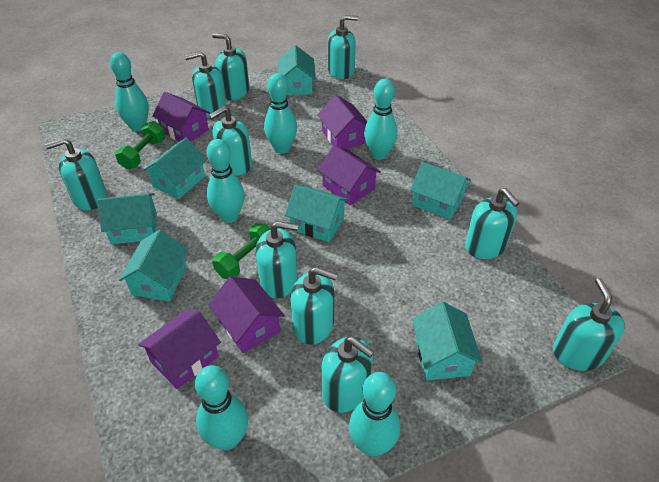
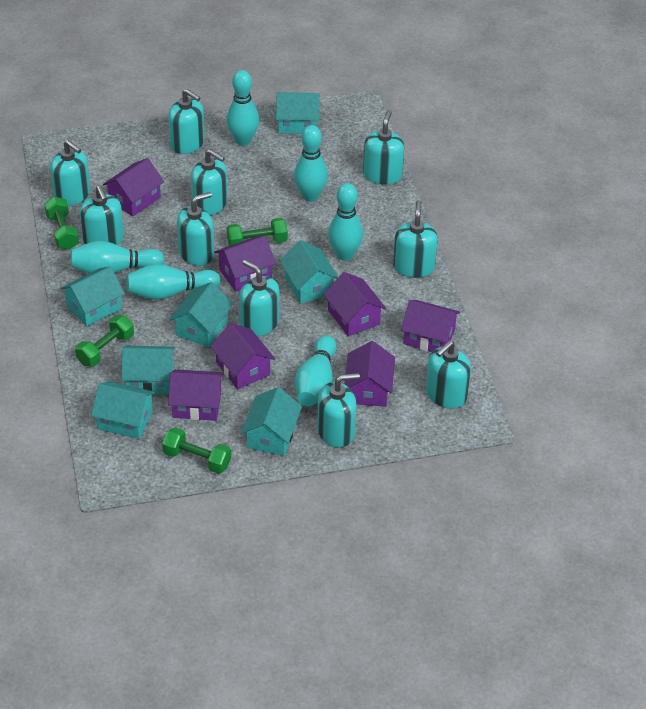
green dumbbell: 2 -> 4
purple house: 5 -> 7

